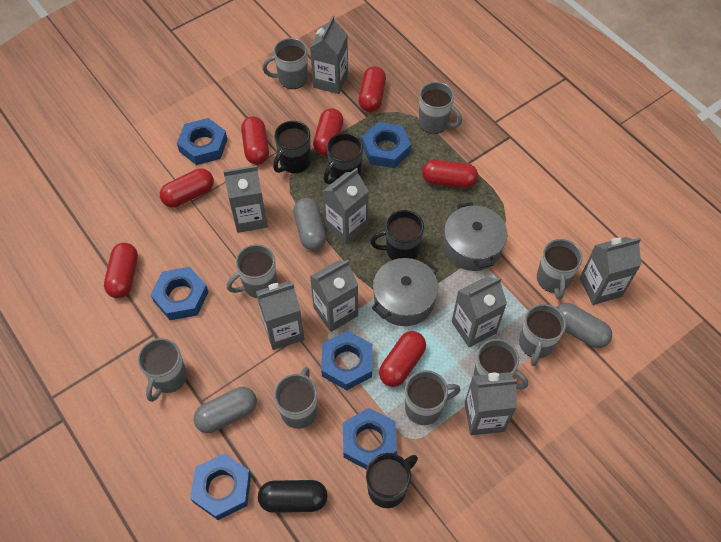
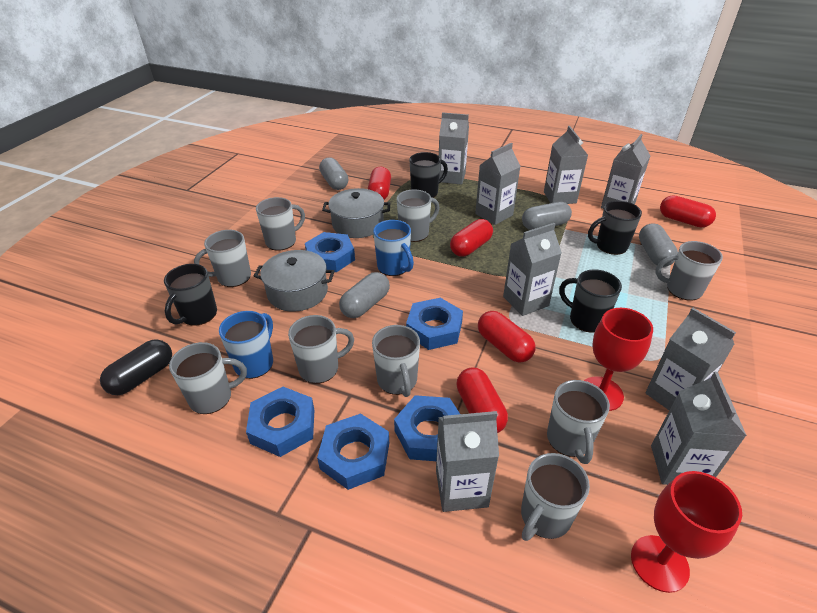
blue mug: 0 -> 2
blue nut: 6 -> 5
grey capsule: 3 -> 4
red capsule: 7 -> 5
red goblet: 0 -> 2

